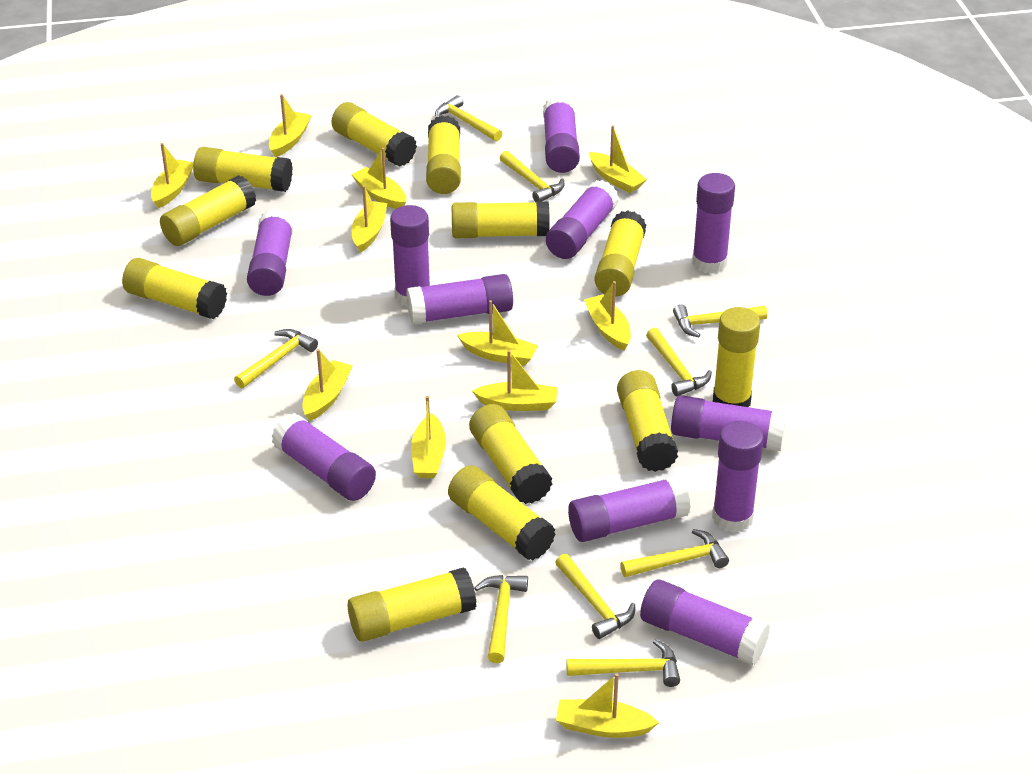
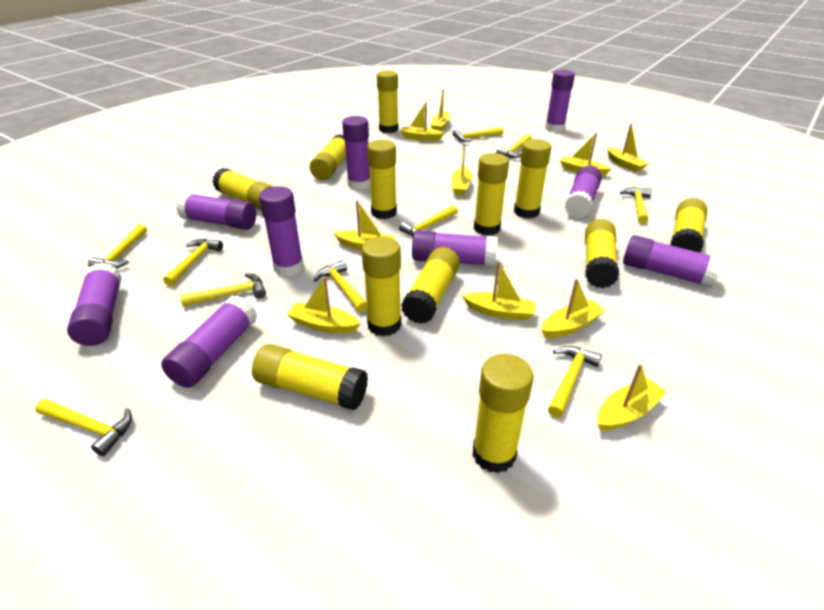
purple glue stick: 11 -> 9
yellow boat: 11 -> 10
yellow hammer: 9 -> 10

